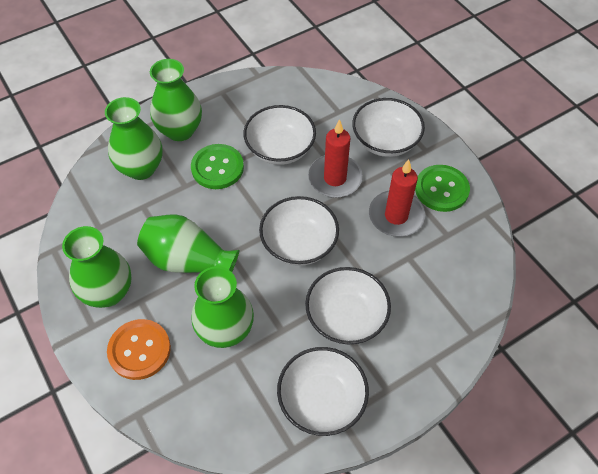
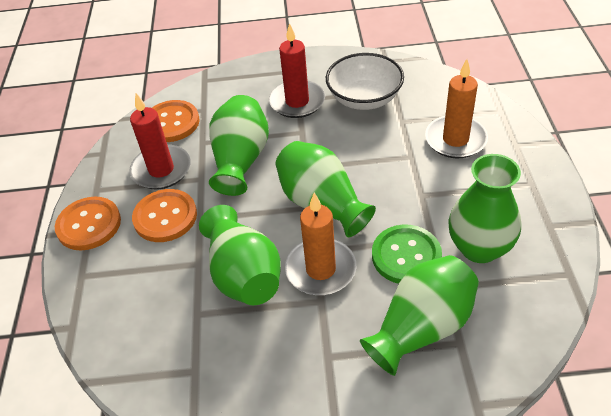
green button: 2 -> 1
orange button: 1 -> 3
orange candle: 0 -> 2
white bowl: 5 -> 1

